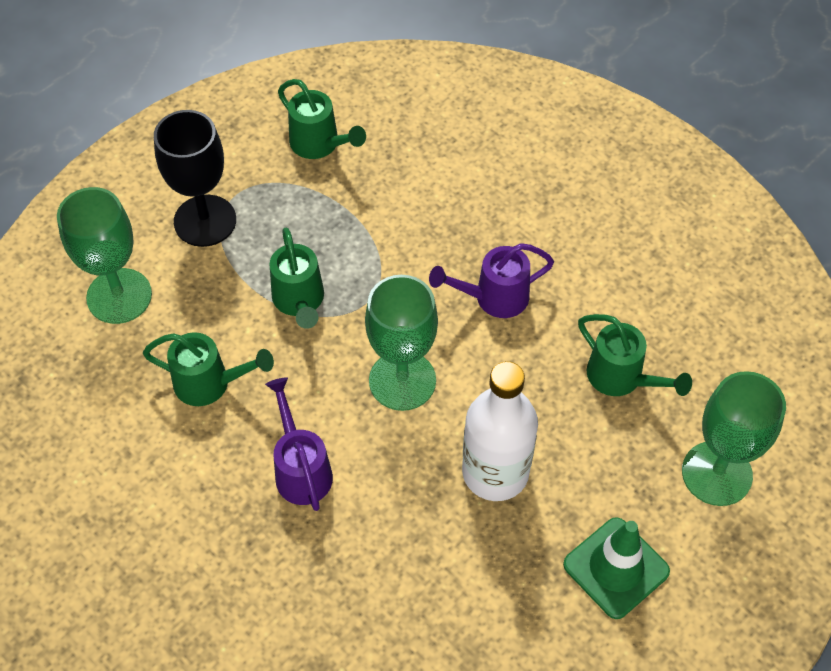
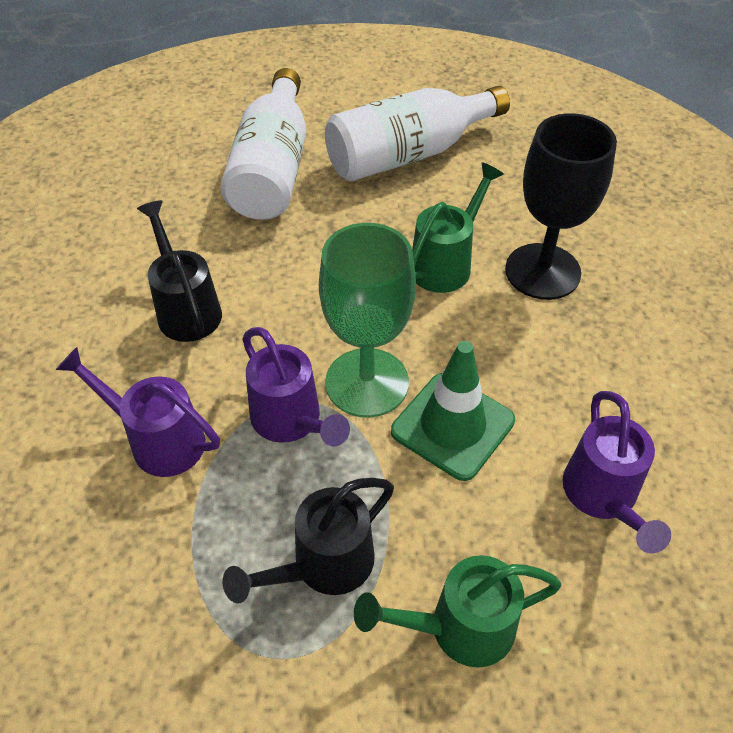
black watering can: 0 -> 2
green goblet: 3 -> 1
green watering can: 4 -> 2
purple watering can: 2 -> 3
white bottle: 1 -> 2

